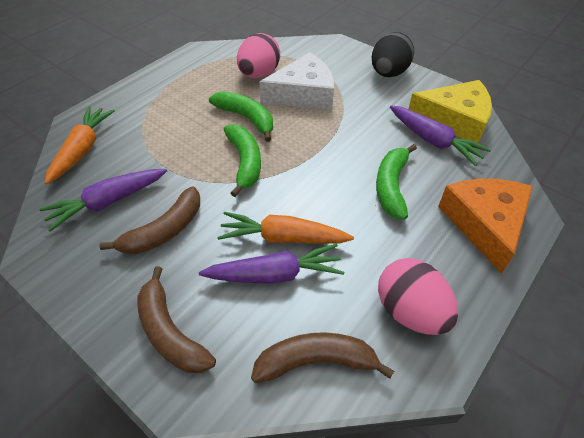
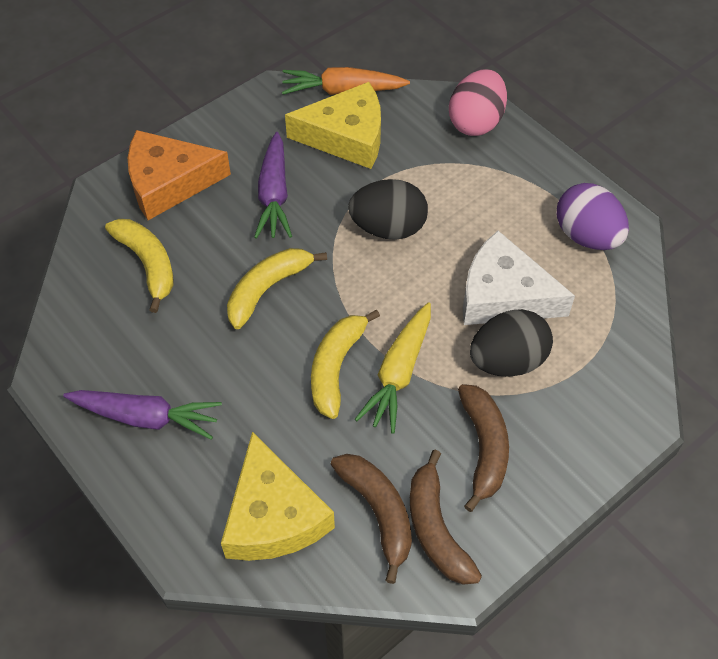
black egg: 1 -> 2
green banana: 3 -> 0
orange carrot: 2 -> 1
pink egg: 2 -> 1
purple carrot: 3 -> 2
purple egg: 0 -> 1
yellow banana: 0 -> 3
yellow carrot: 0 -> 1
yellow cheese: 1 -> 2

